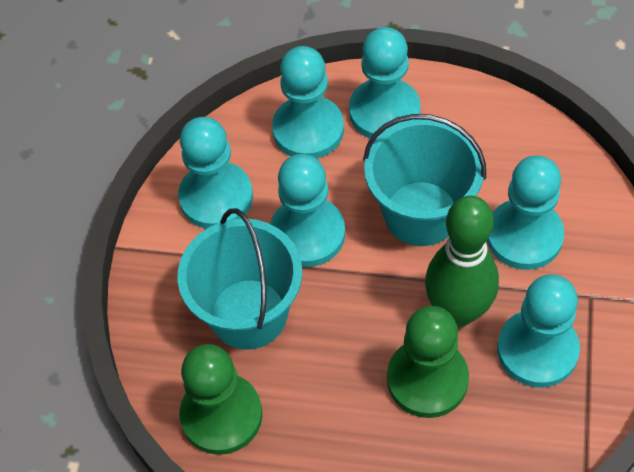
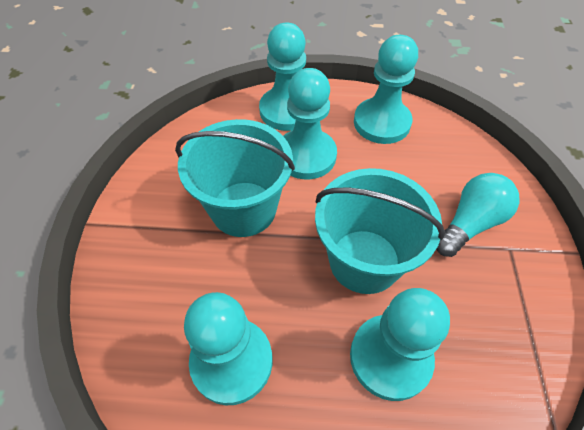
green bowling pin: 1 -> 0
green pawn: 2 -> 0
turquoise light bulb: 0 -> 1
turquoise pawn: 6 -> 5

